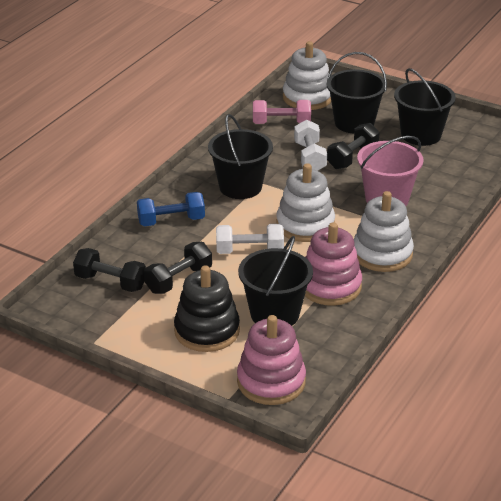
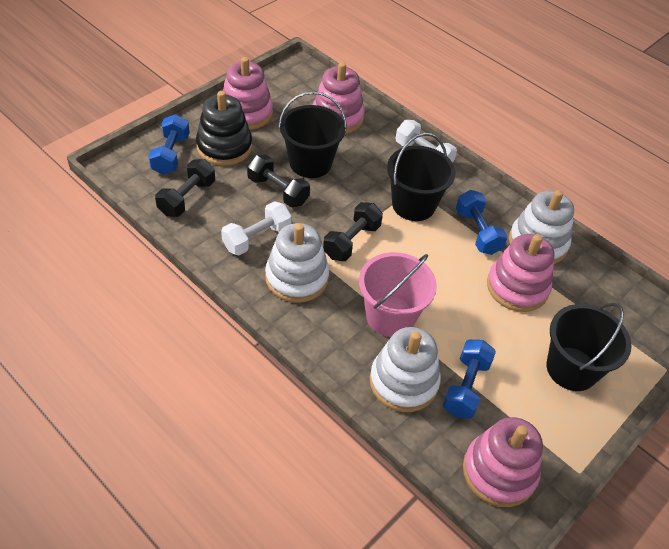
black bucket: 4 -> 3
blue dumbbell: 1 -> 3
pink dumbbell: 1 -> 0
pink stacking toy: 2 -> 4

